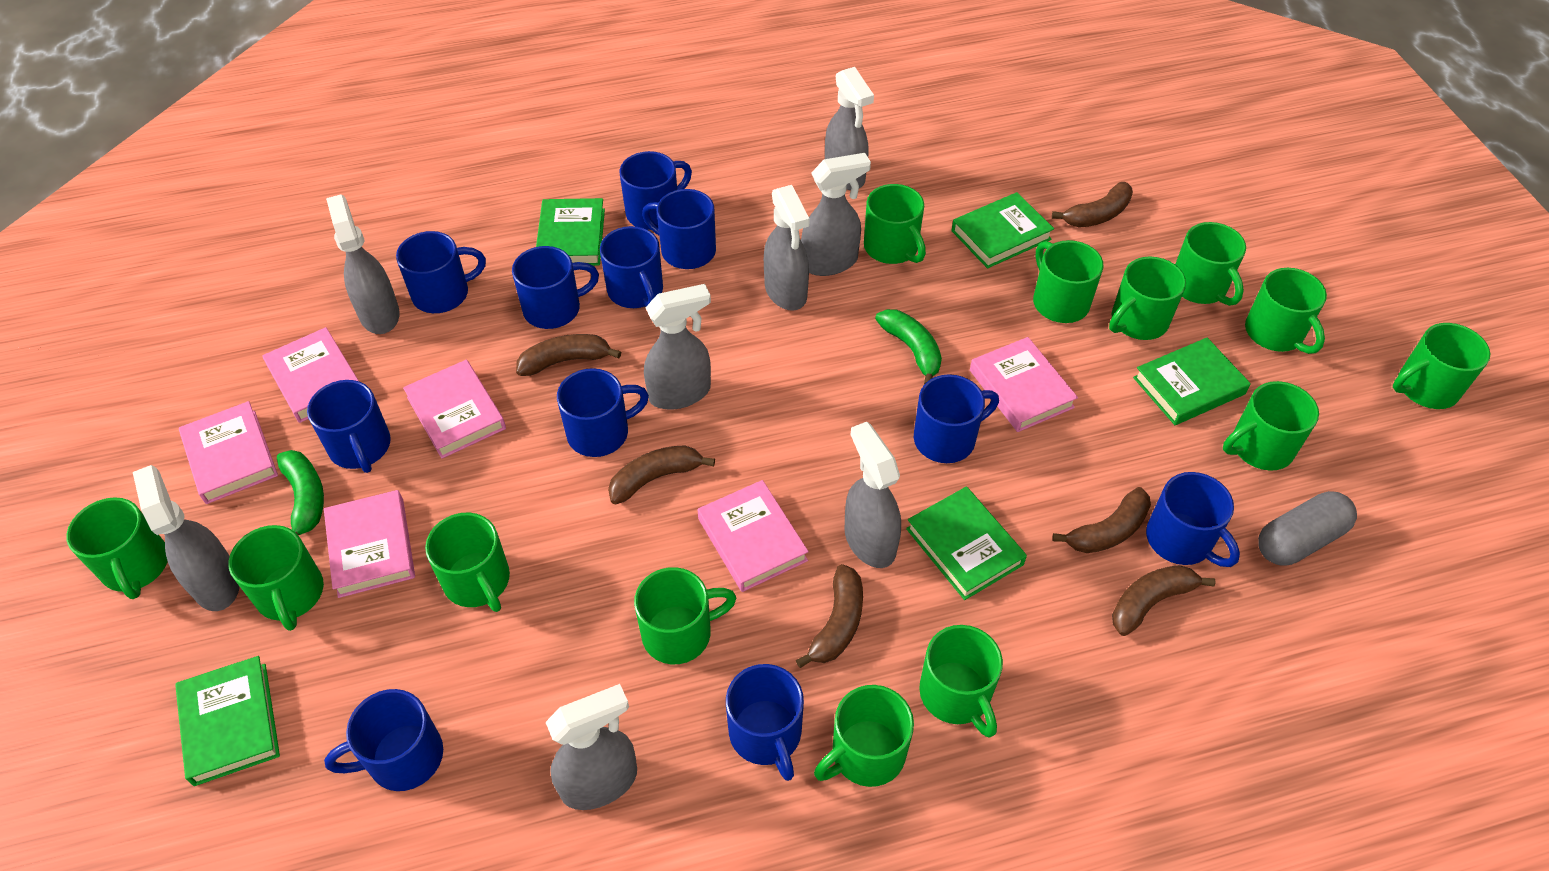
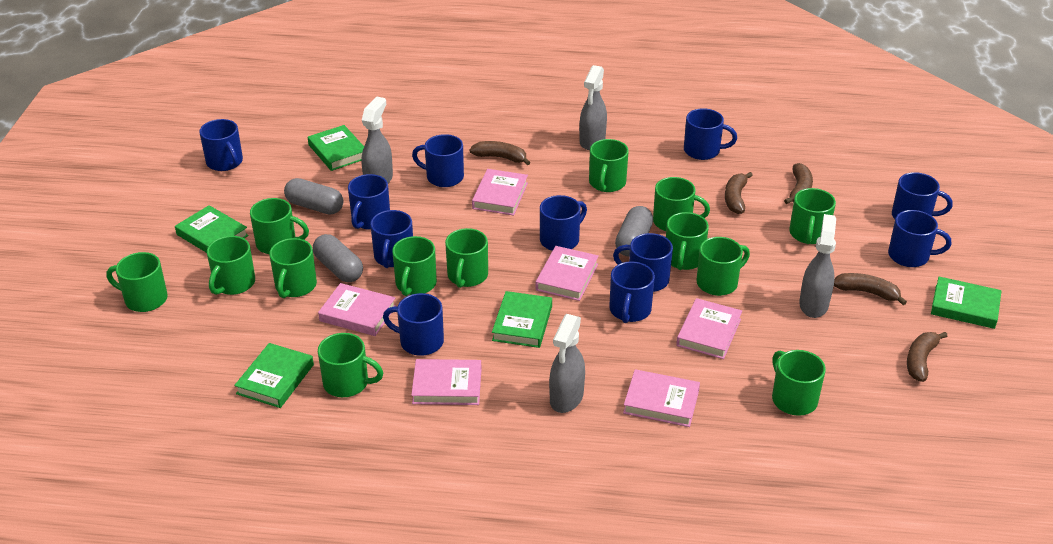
brown banana: 6 -> 5
green banana: 2 -> 0
grey capsule: 1 -> 3
grey spray bottle: 8 -> 4

